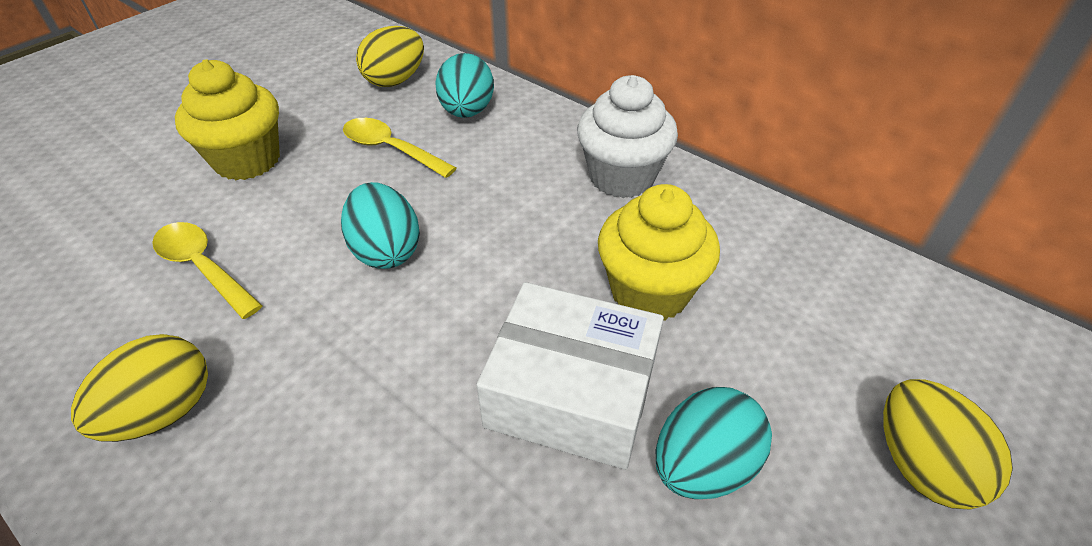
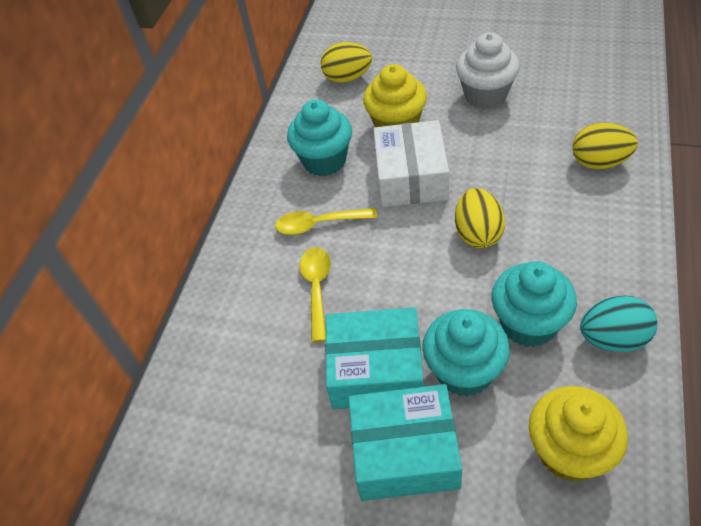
turquoise box: 0 -> 2
turquoise cupcake: 0 -> 3
turquoise egg: 3 -> 1

